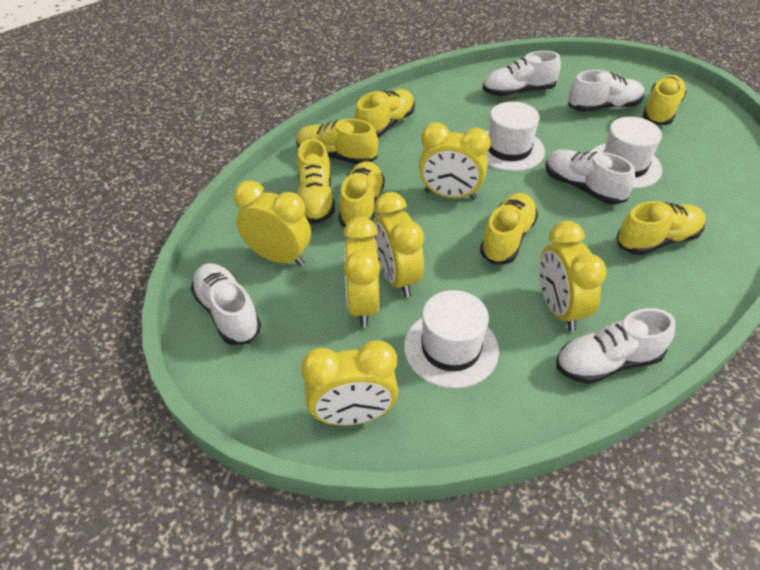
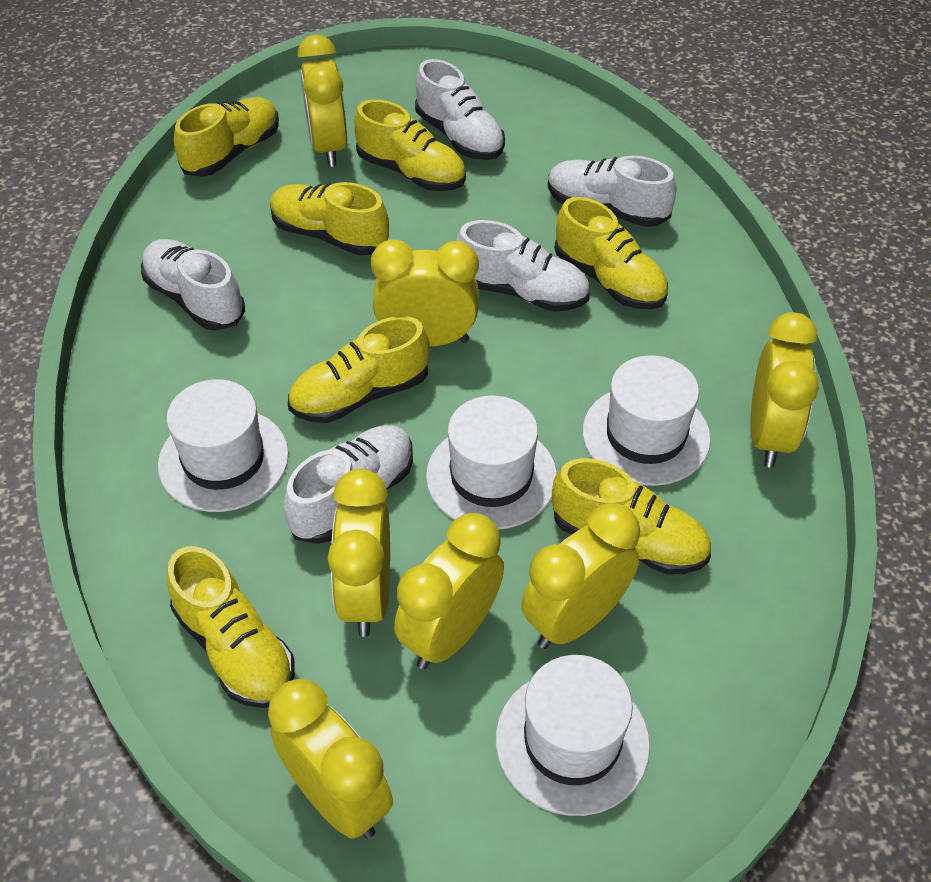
white hat: 3 -> 4
yellow clock: 6 -> 7

